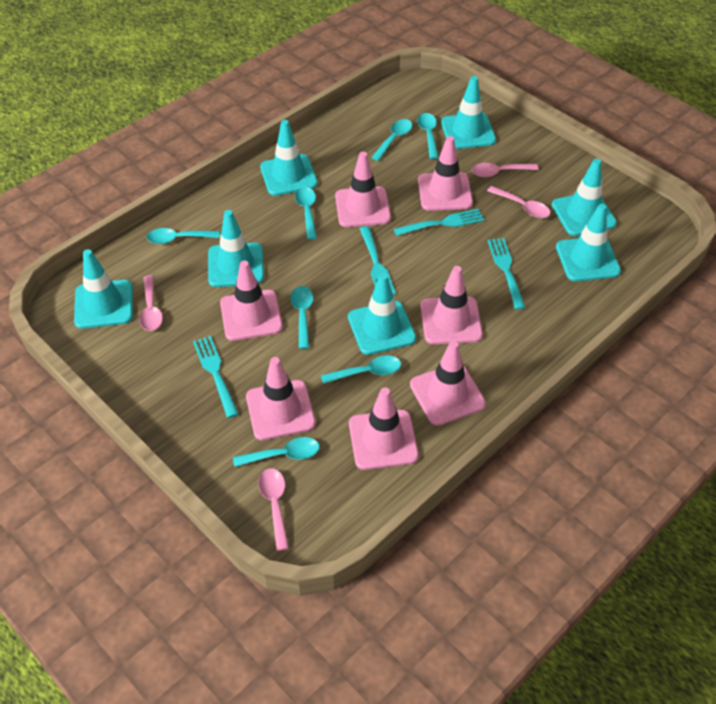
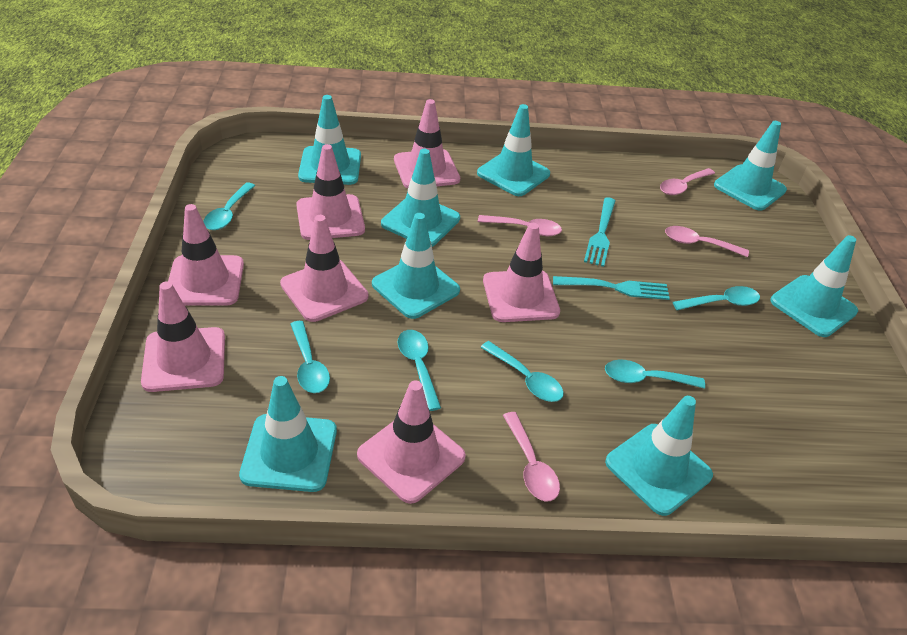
turquoise fork: 4 -> 2
turquoise spoon: 7 -> 6
turquoise traffic cone: 7 -> 8

